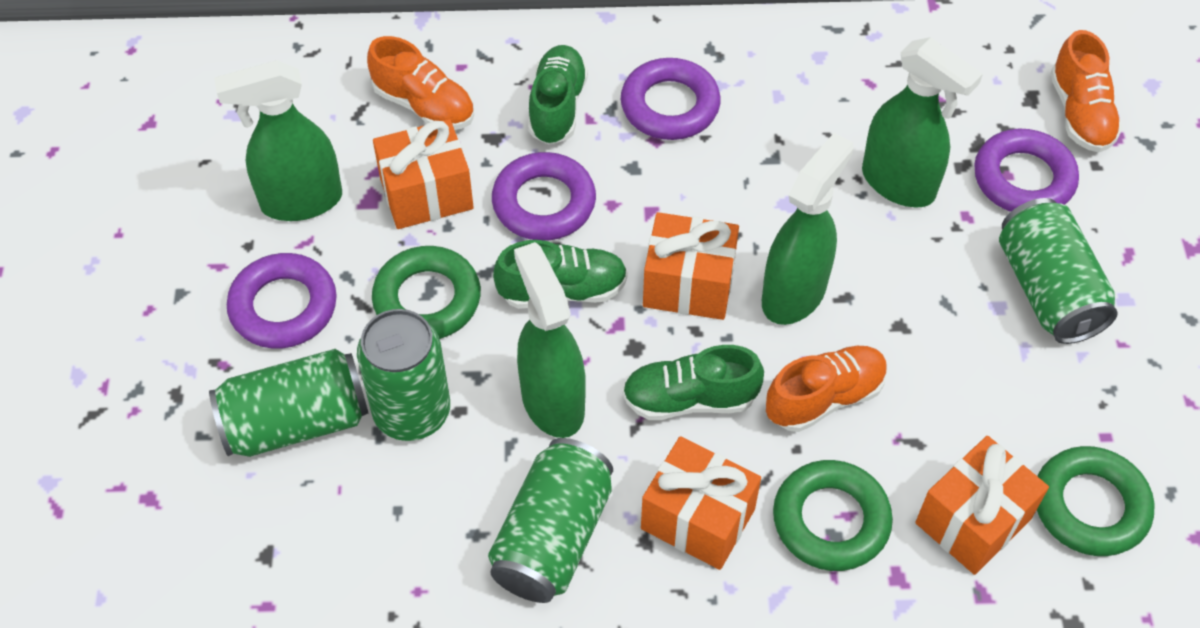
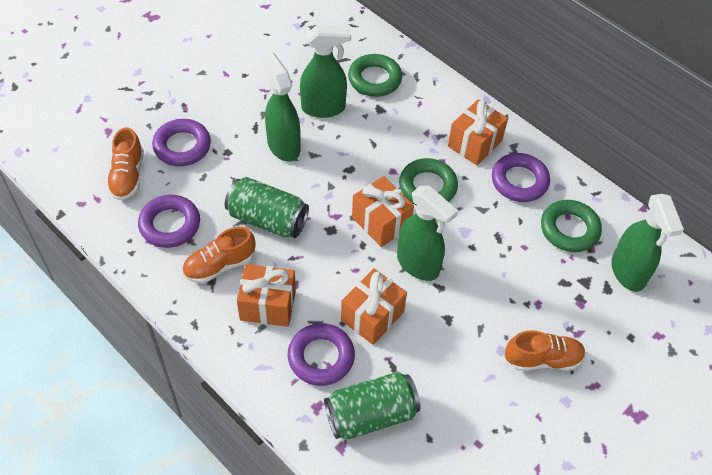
green can: 4 -> 2
green shoe: 3 -> 0

